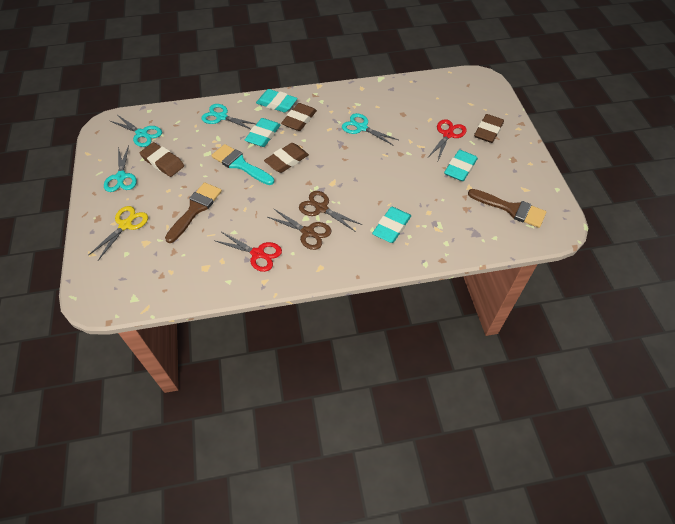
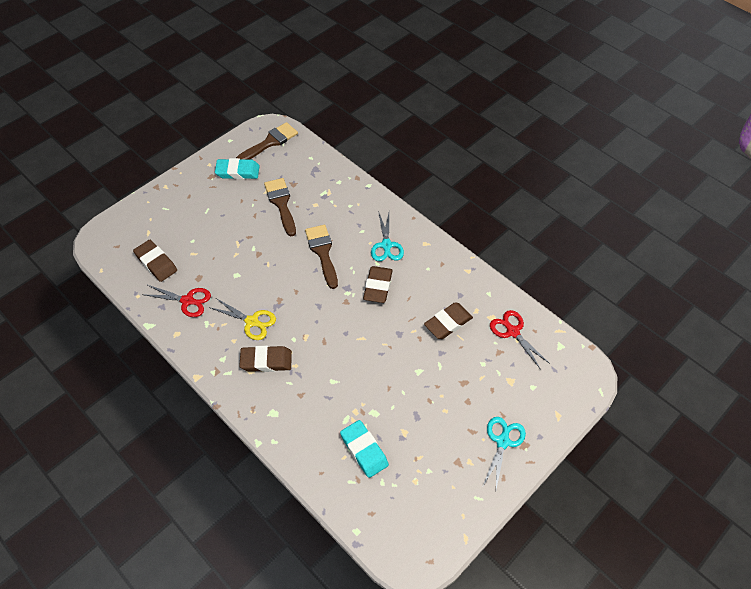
brown brush: 2 -> 3
brown scissors: 2 -> 0
turquoise brush: 1 -> 0
turquoise eraser: 4 -> 2
turquoise scissors: 4 -> 2

